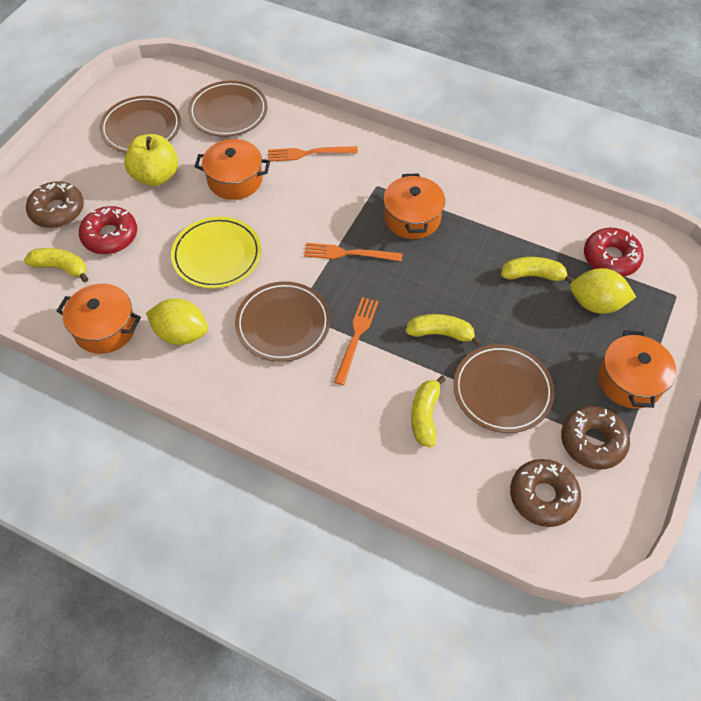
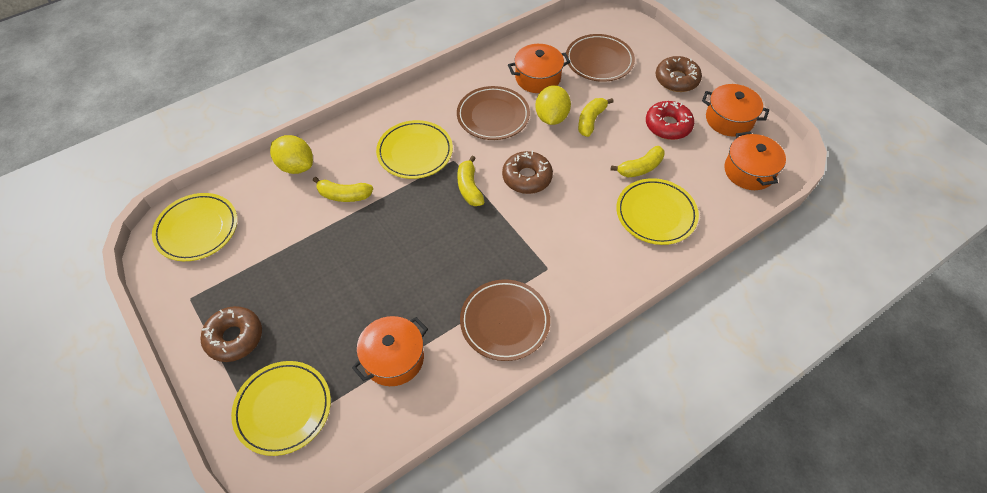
brown plate: 4 -> 3
orange fork: 3 -> 0
red donut: 2 -> 1
yellow apple: 1 -> 0
yellow plate: 1 -> 4

